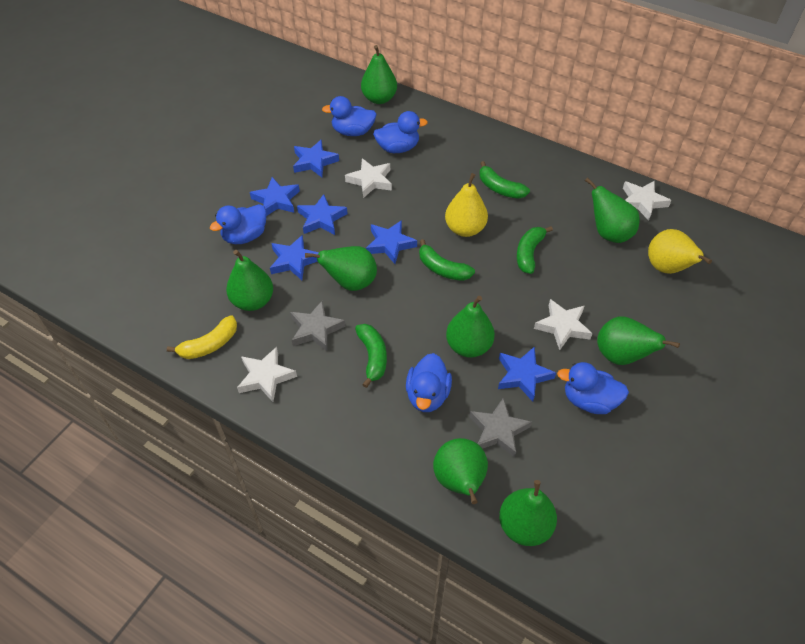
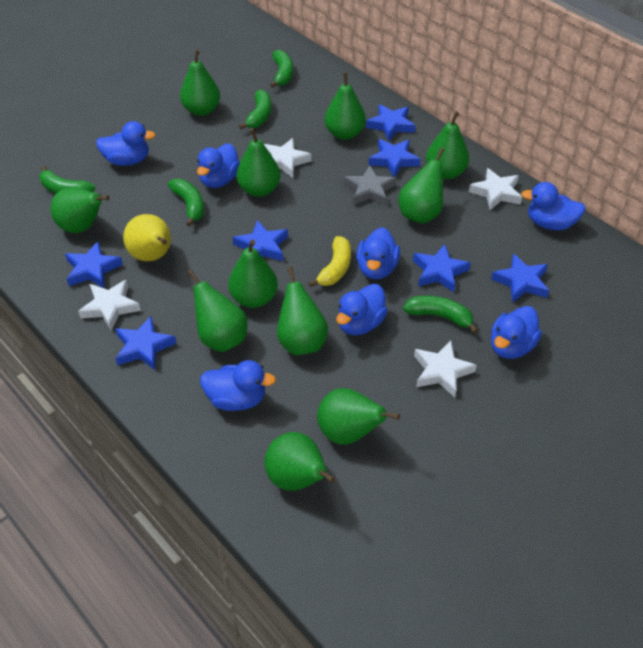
blue duck: 5 -> 7
blue star: 6 -> 7
green banana: 4 -> 5
green pear: 8 -> 11
grey star: 2 -> 1
yellow pear: 2 -> 1

